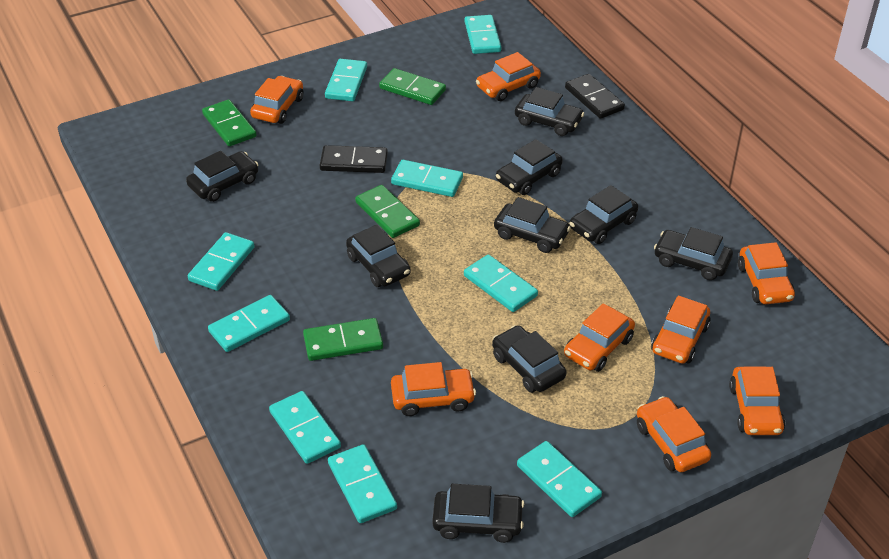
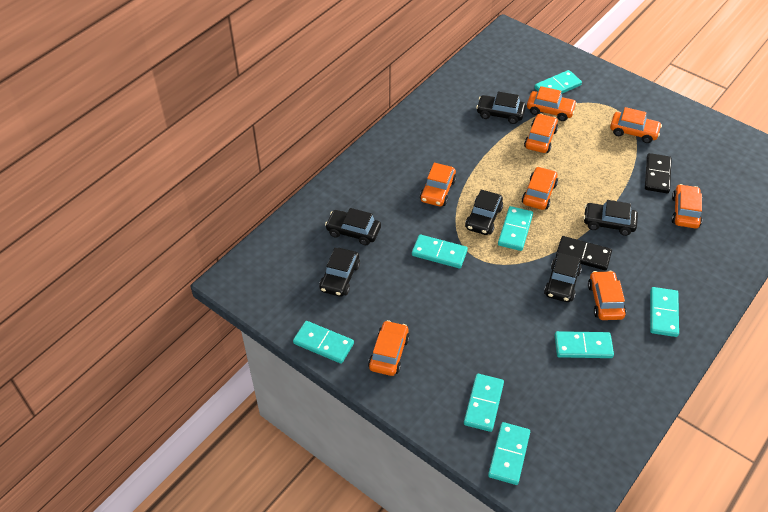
black car: 9 -> 6
green domino: 4 -> 0
turquoise domino: 9 -> 8

